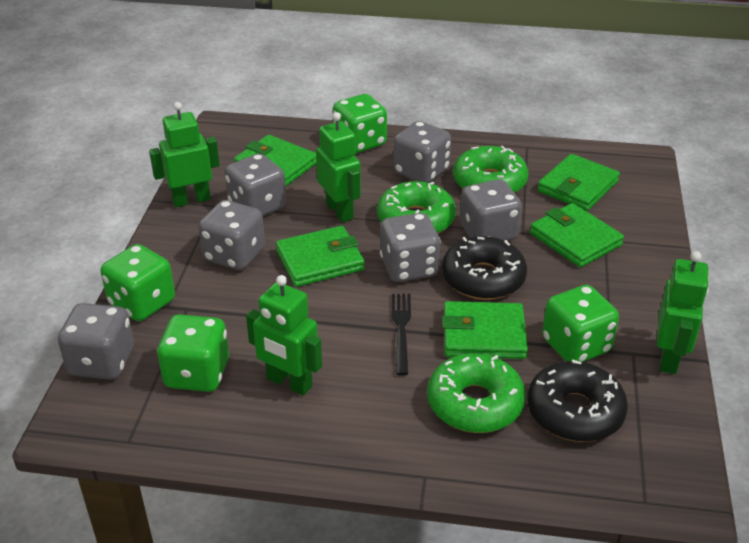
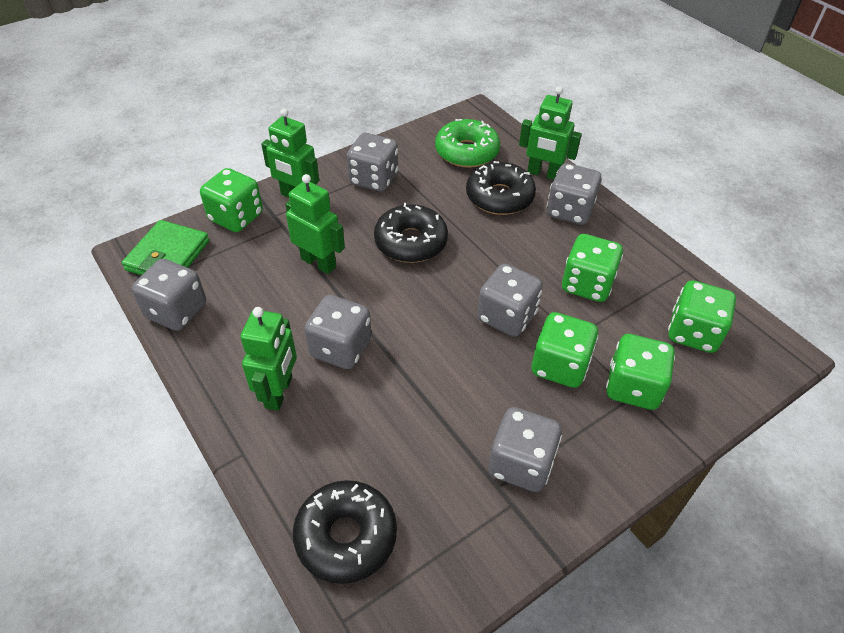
black donut: 2 -> 3
black fork: 1 -> 0
green dice: 4 -> 5
green donut: 3 -> 1
green wallet: 5 -> 1

